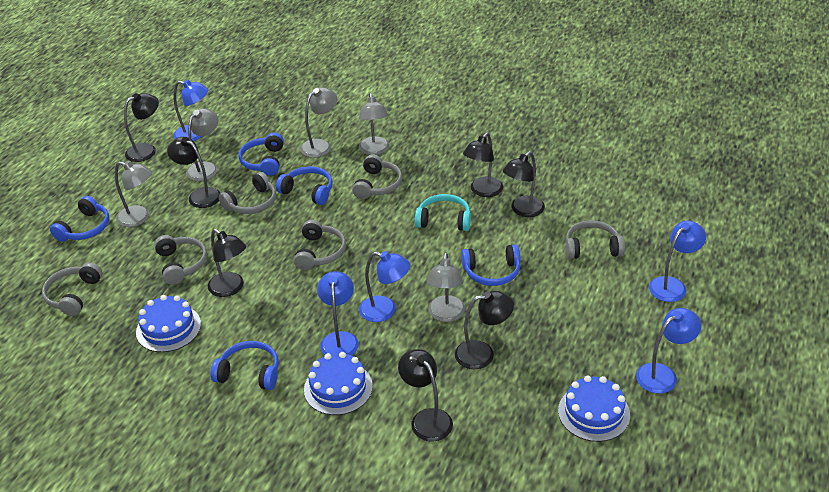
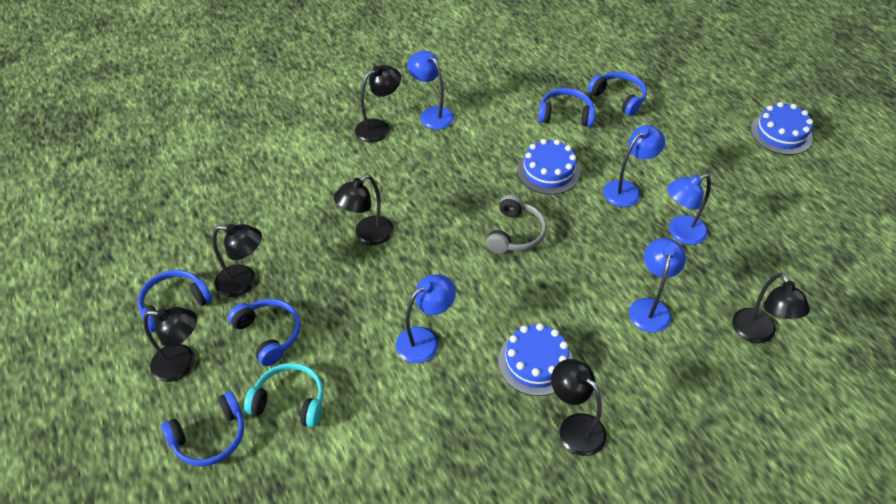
black lamp: 7 -> 6
grey headphones: 6 -> 1
grey lamp: 5 -> 0

